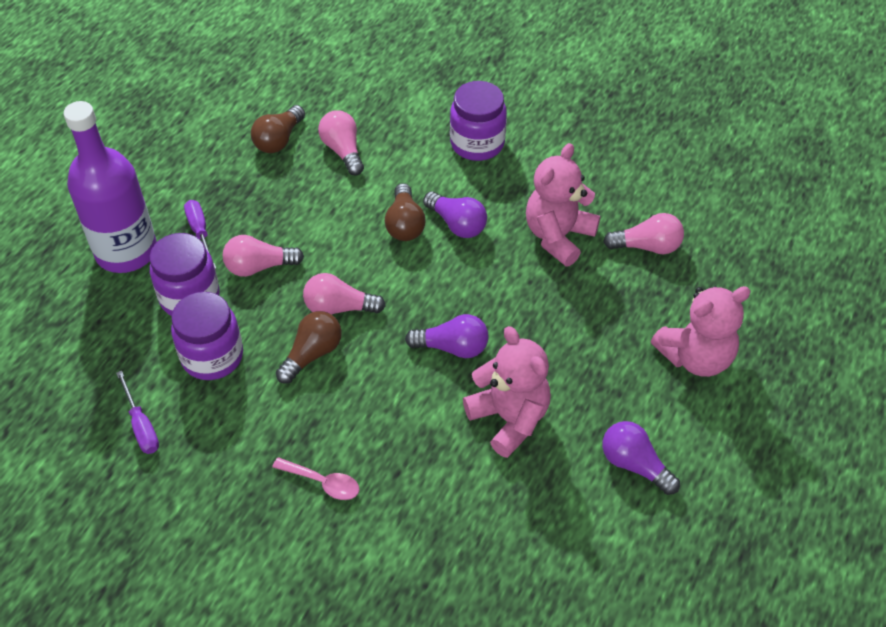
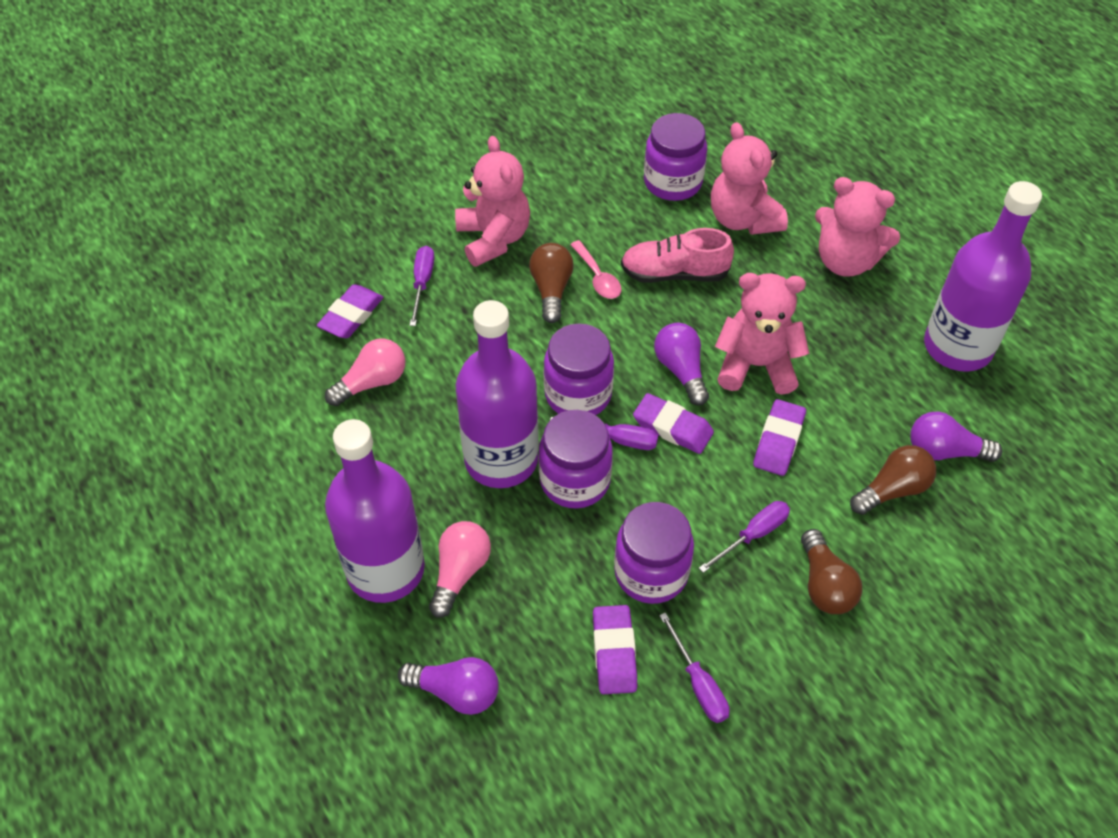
pink light bulb: 4 -> 2
pink shoe: 0 -> 1
pink teddy bear: 3 -> 4
purple bottle: 1 -> 3
purple eraser: 0 -> 4
purple jar: 3 -> 4
purple screwdriver: 2 -> 4

